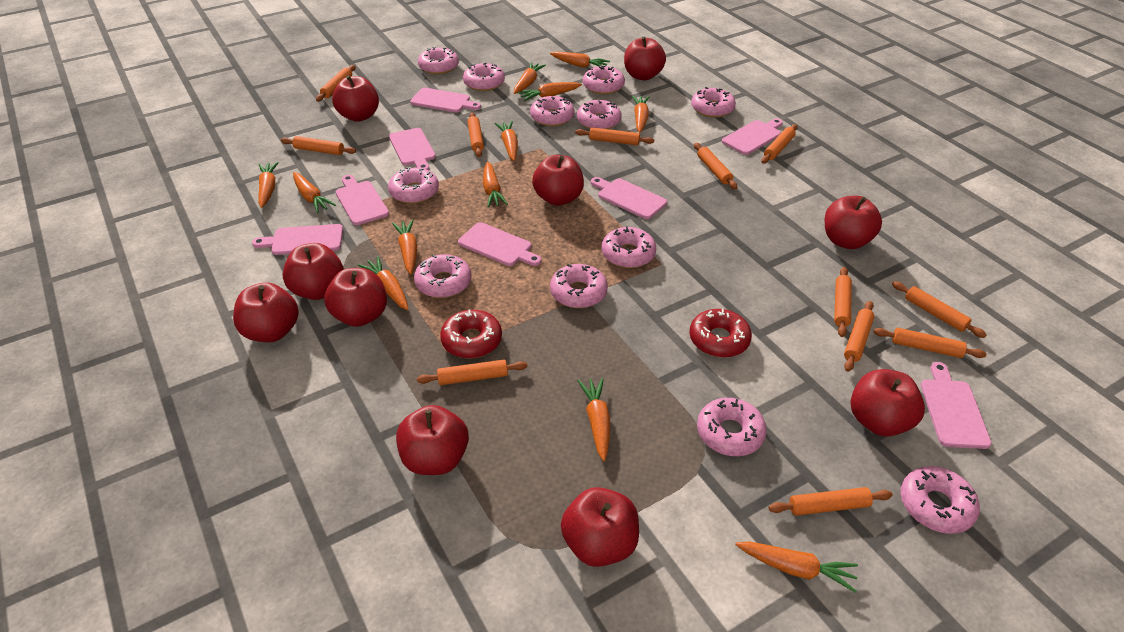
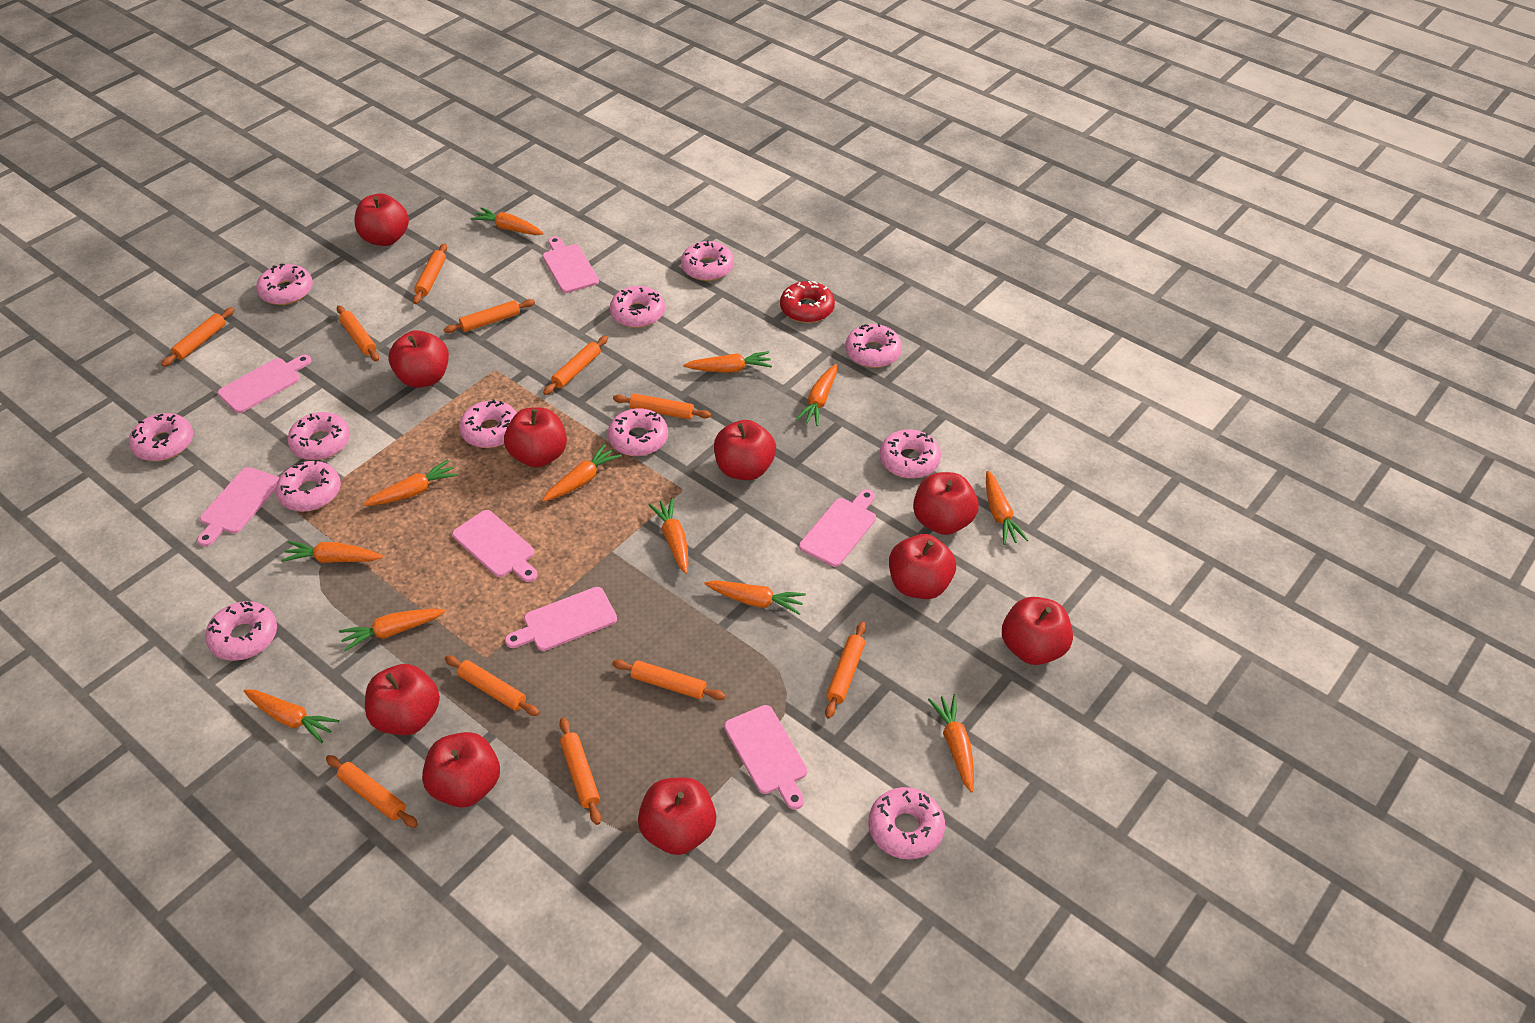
orange rolling pin: 12 -> 11
pink cutting board: 8 -> 7
red donut: 2 -> 1

